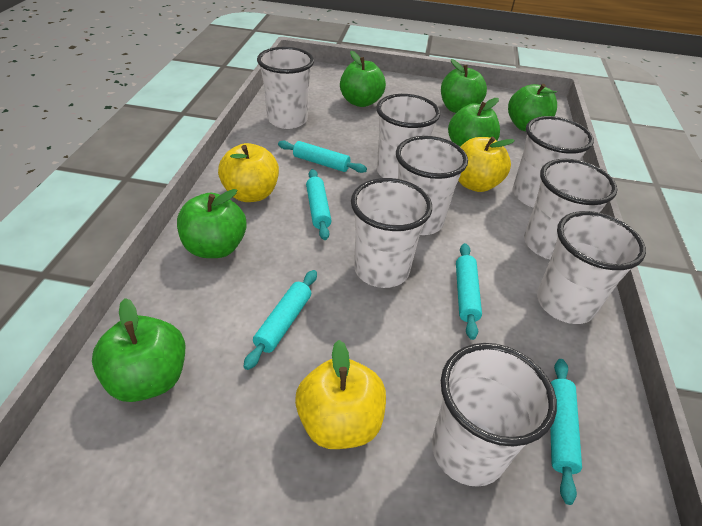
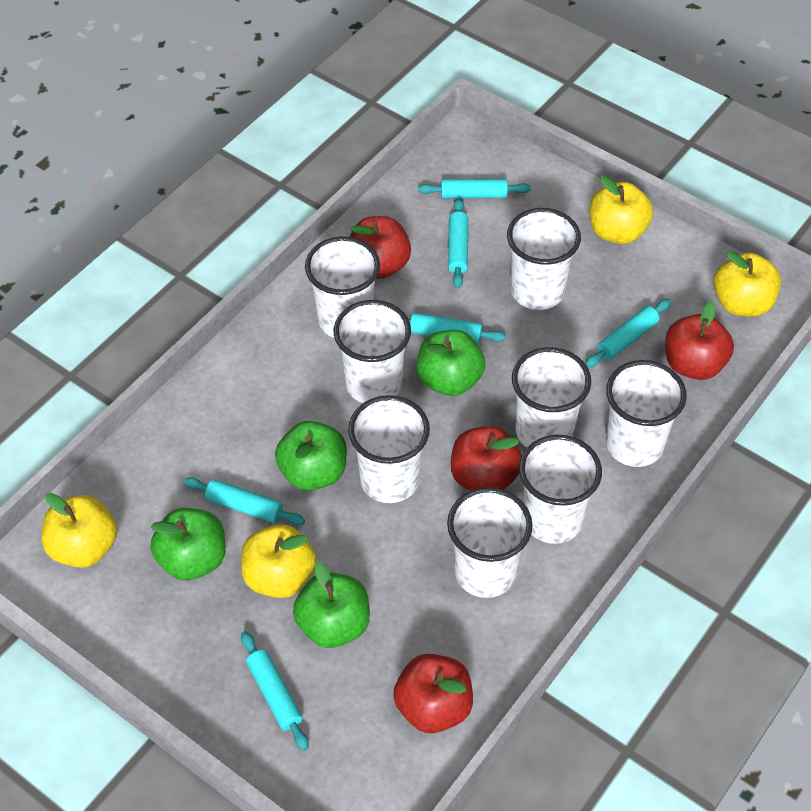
green apple: 6 -> 4
red apple: 0 -> 4
turquoise rolling pin: 5 -> 6
yellow apple: 3 -> 4

